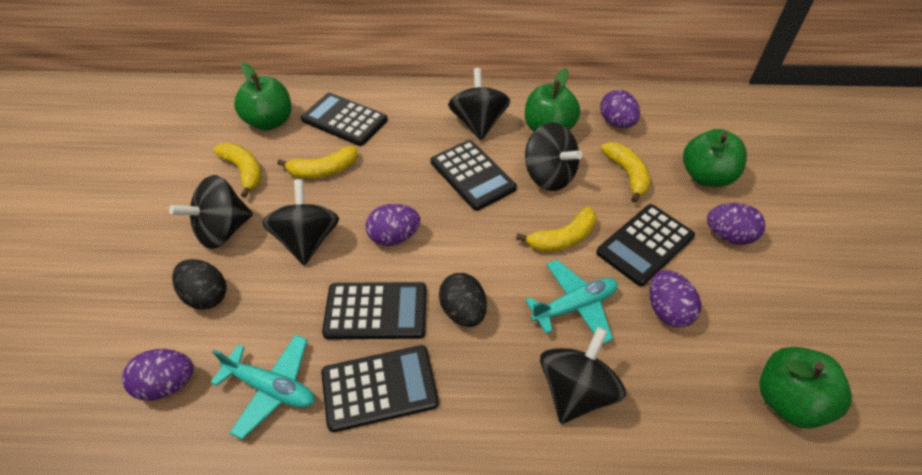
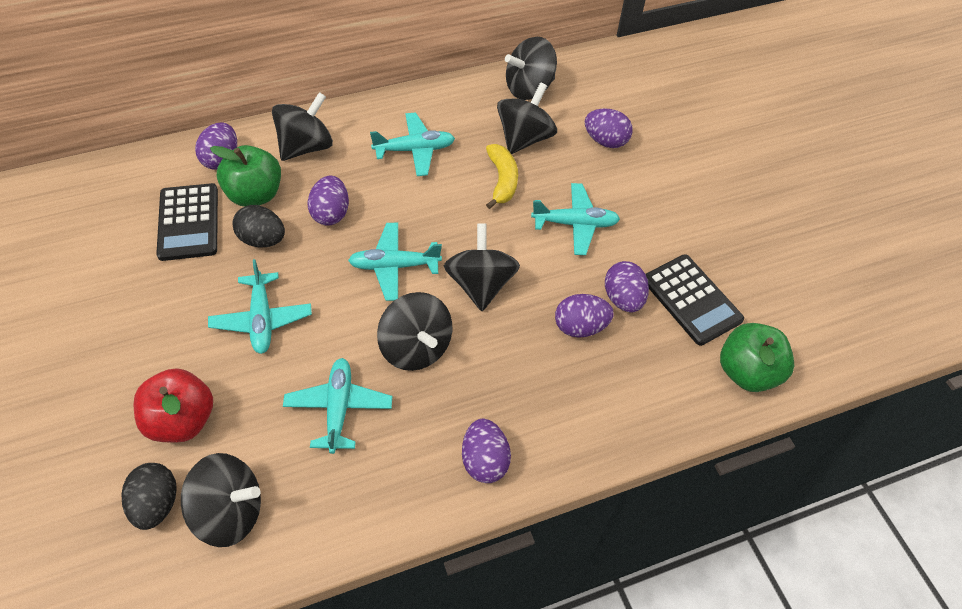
black calculator: 5 -> 2
black spinning top: 5 -> 6
green apple: 4 -> 2
purple egg: 5 -> 6
red apple: 0 -> 1
turquoise plane: 2 -> 5
yellow banana: 4 -> 1

